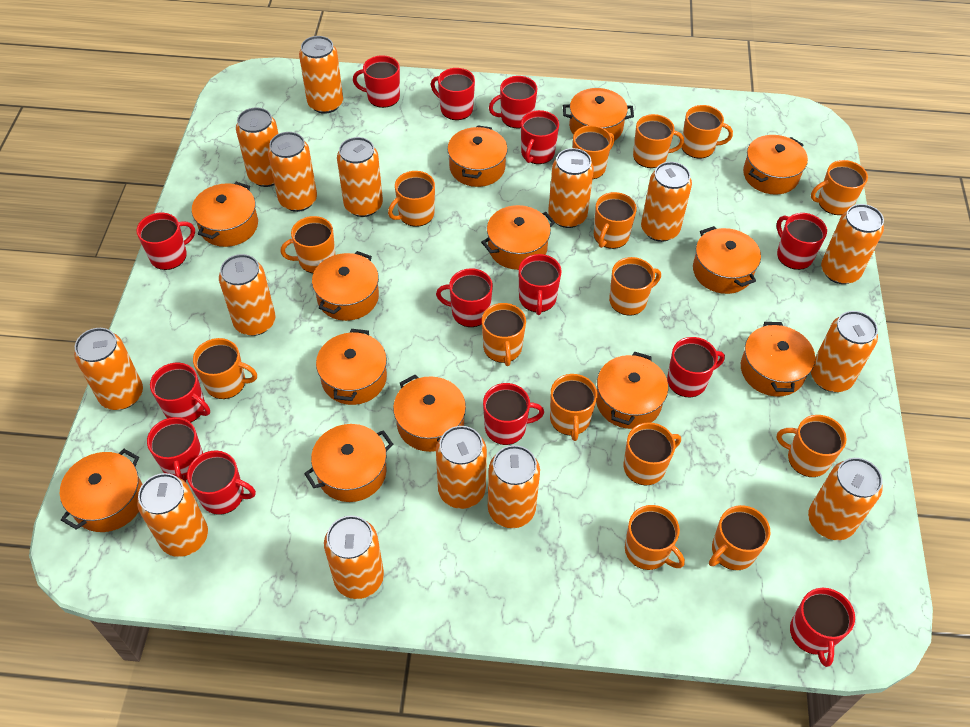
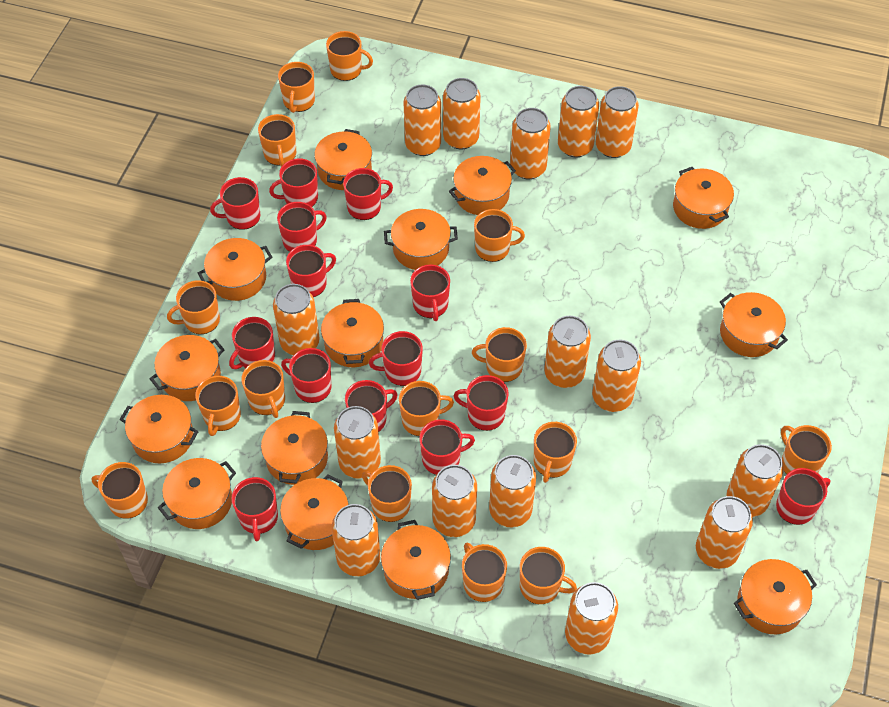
orange pot: 13 -> 14

